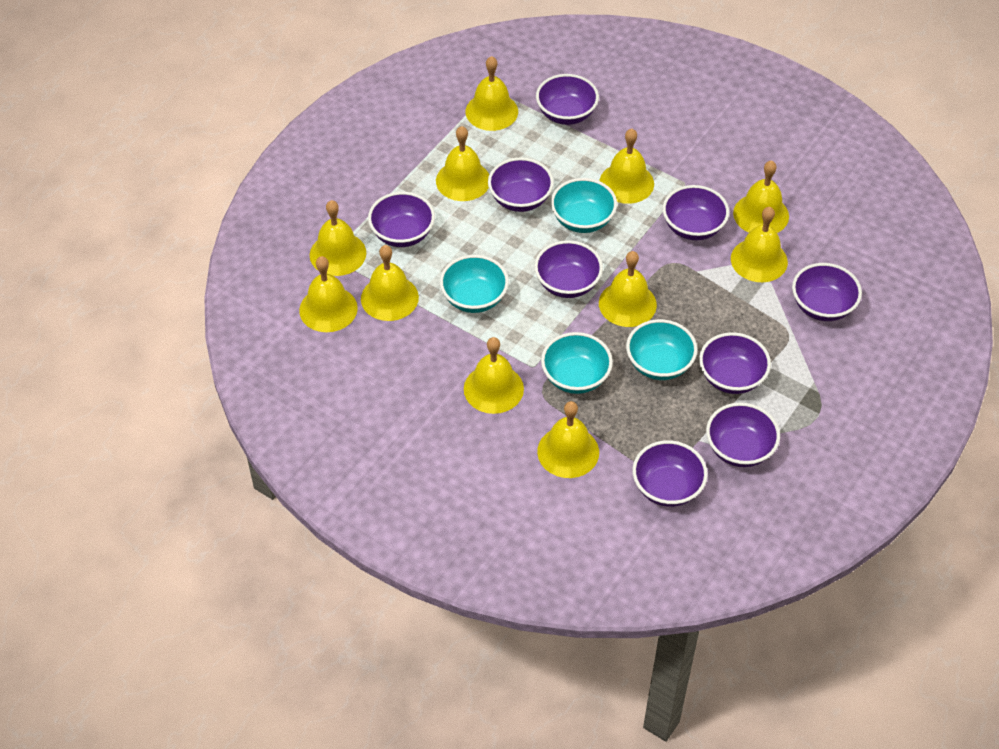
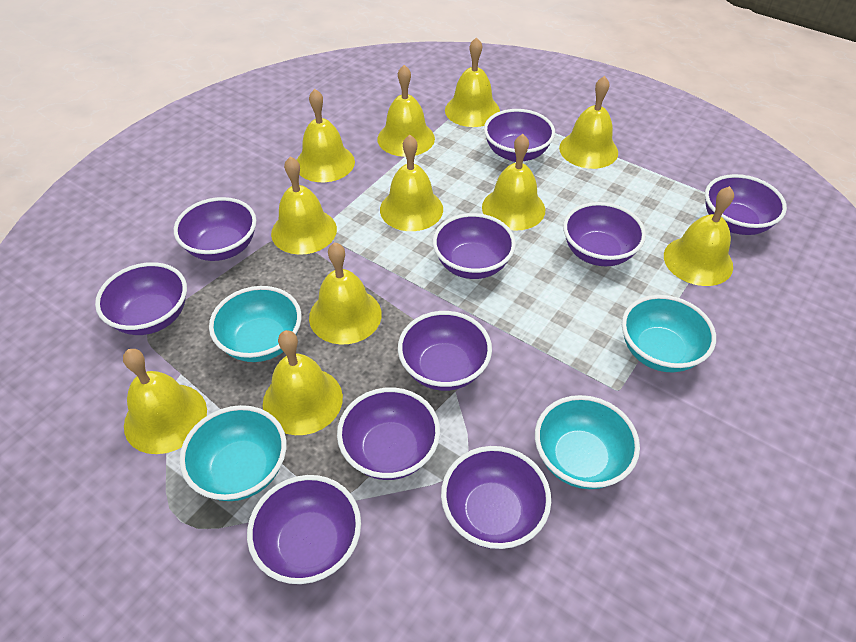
purple bowl: 9 -> 10

